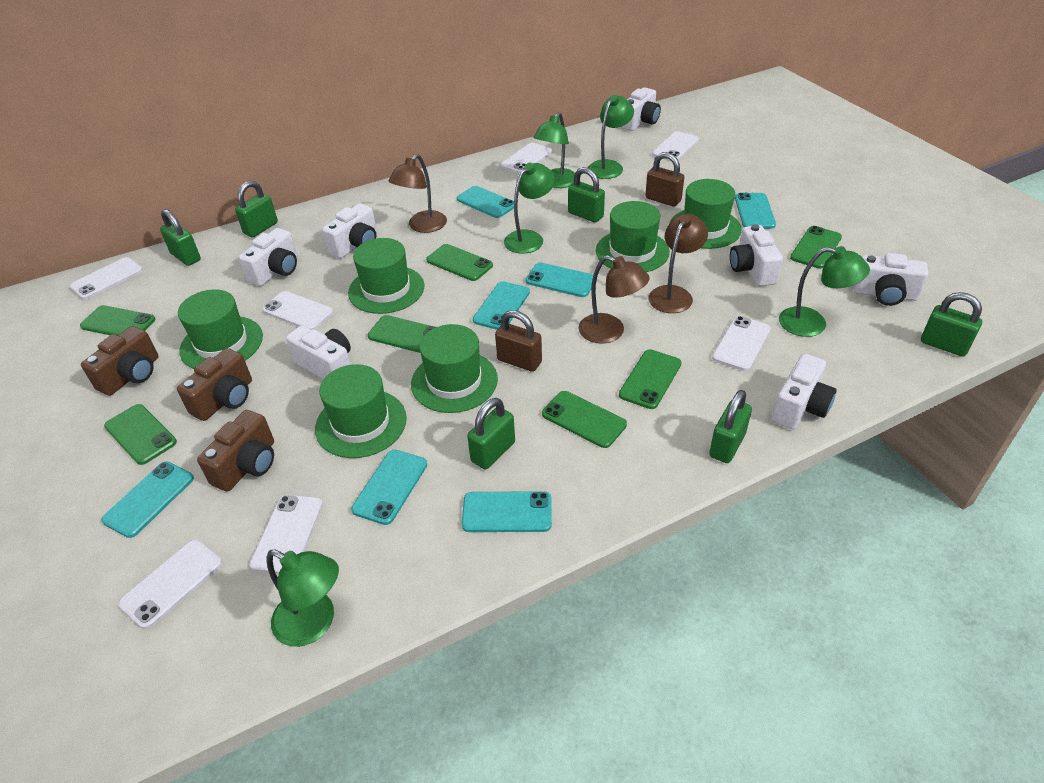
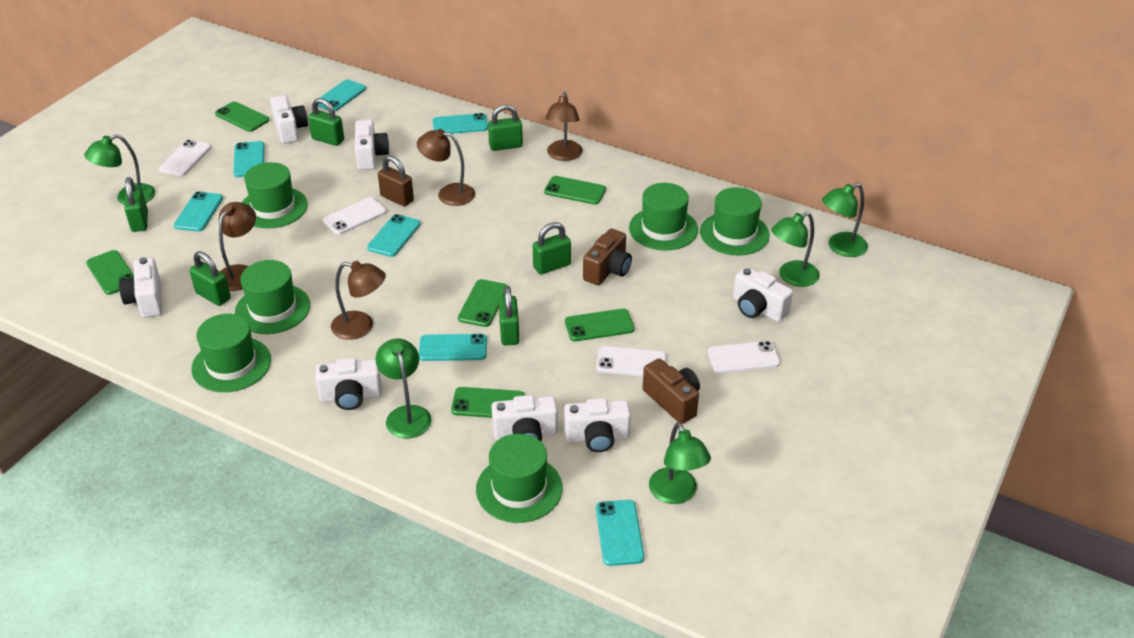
brown camera: 3 -> 2
brown lamp: 3 -> 4
brown padlock: 2 -> 1
green phone: 7 -> 6
white phone: 7 -> 4

